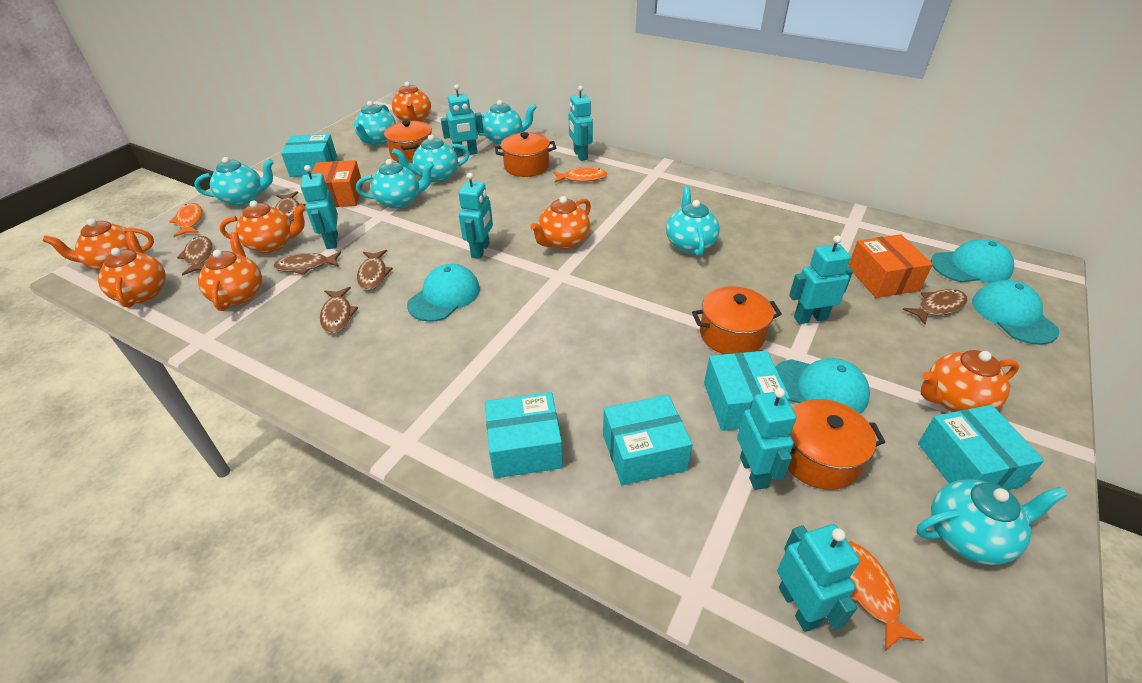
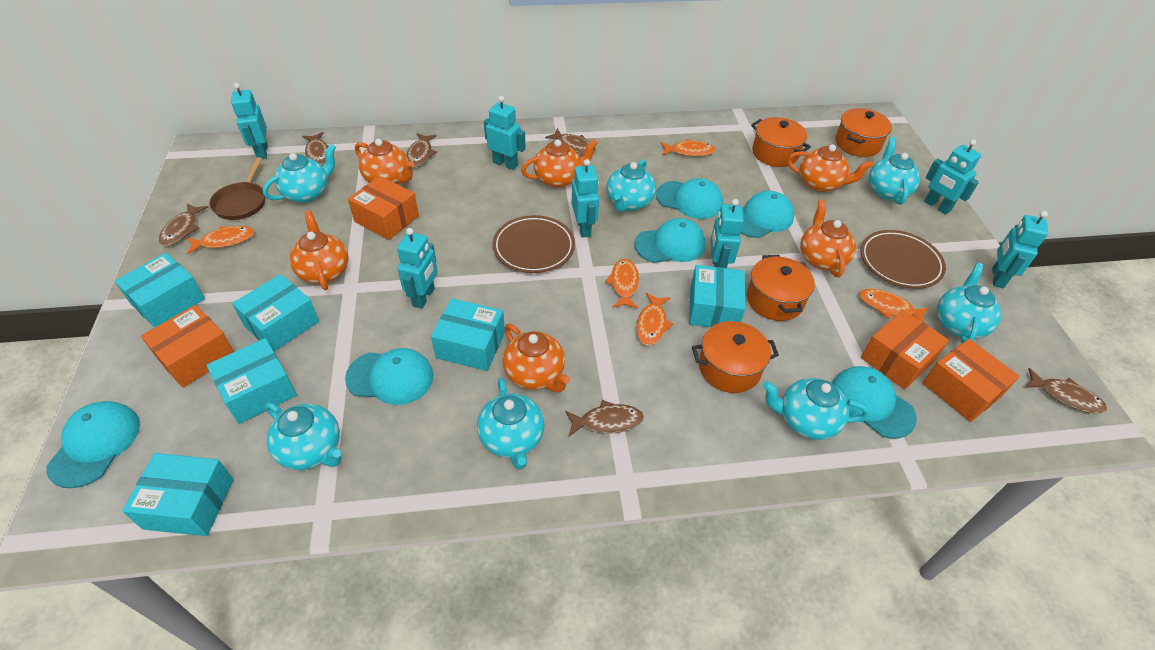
brown pan: 0 -> 1
brown plate: 0 -> 2
orange box: 2 -> 4
orange fish: 3 -> 5
orange teapot: 7 -> 6
turquoise box: 5 -> 6
turquoise cap: 4 -> 6

